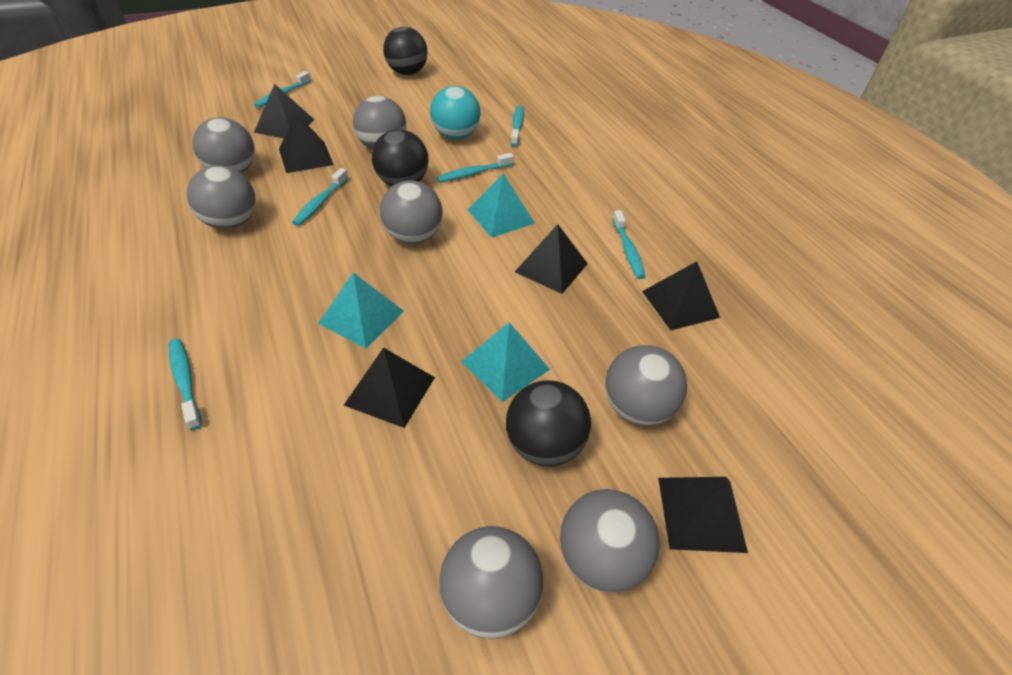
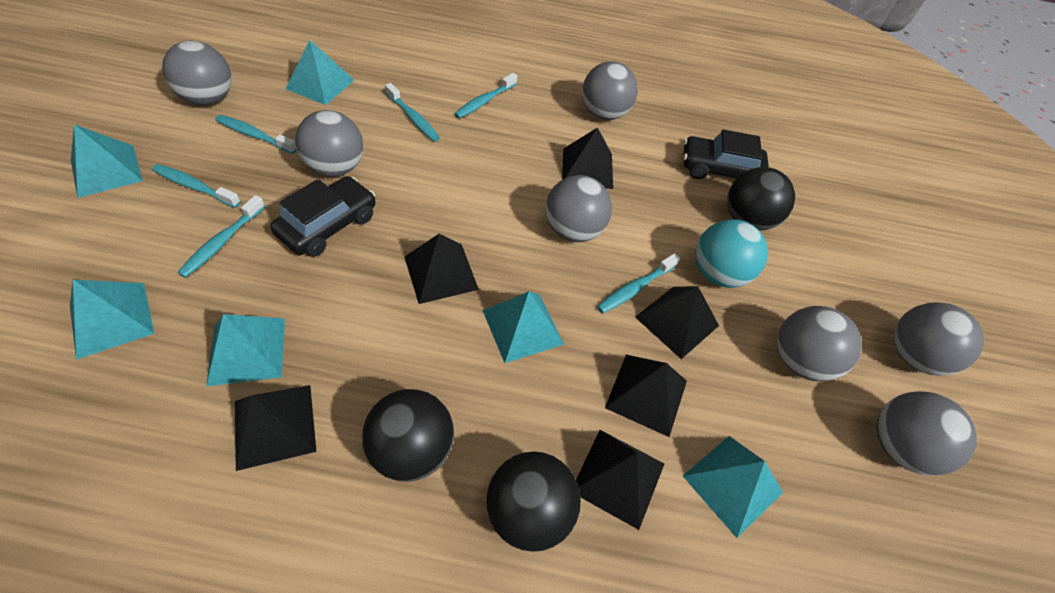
black car: 0 -> 2
turquoise pyramid: 3 -> 6

